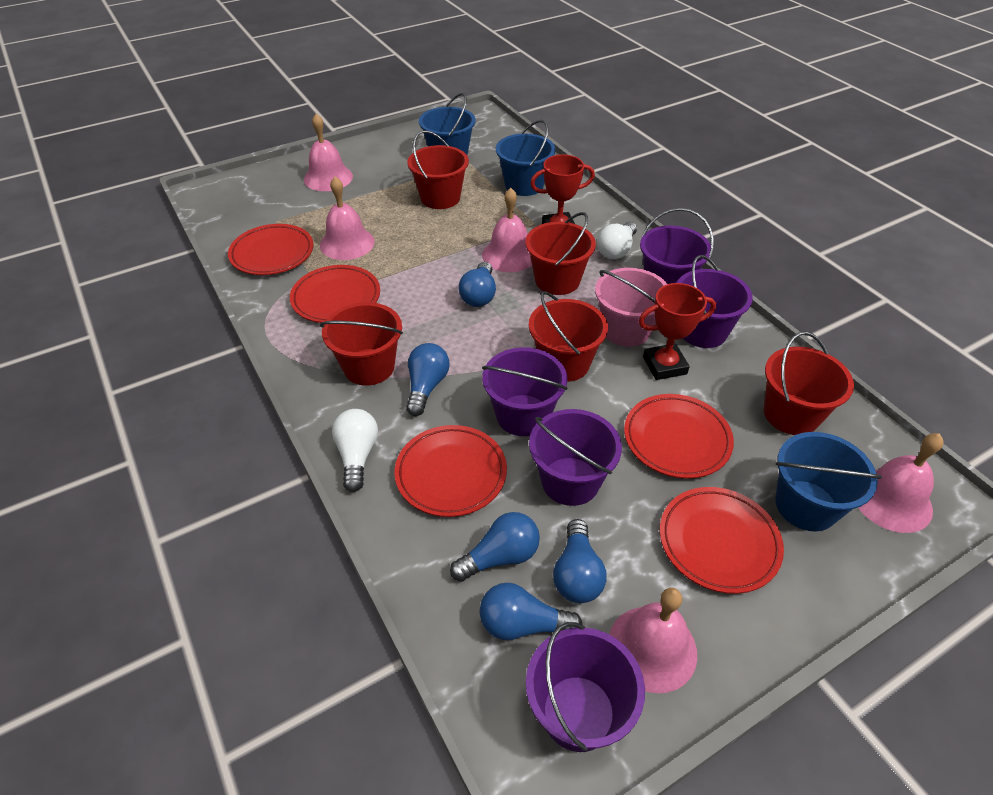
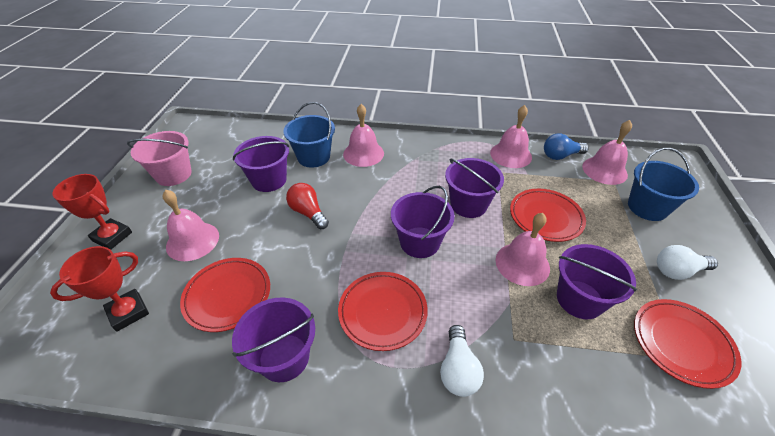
blue bucket: 3 -> 2
blue light bulb: 5 -> 1
red bucket: 5 -> 0
red light bulb: 0 -> 1
red plate: 5 -> 4

